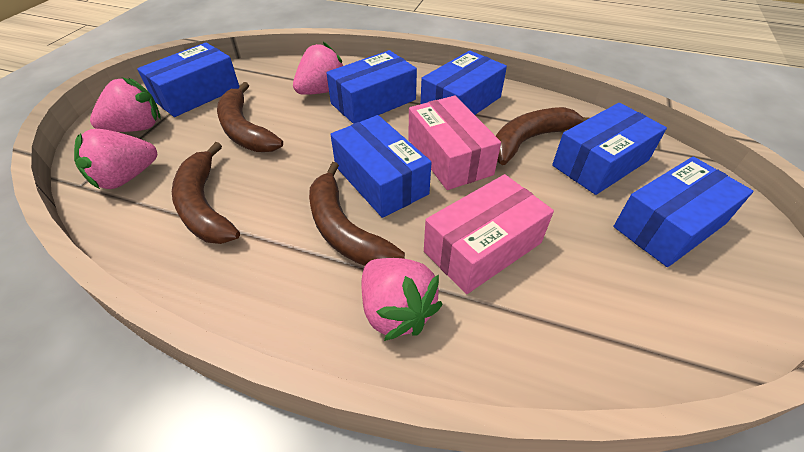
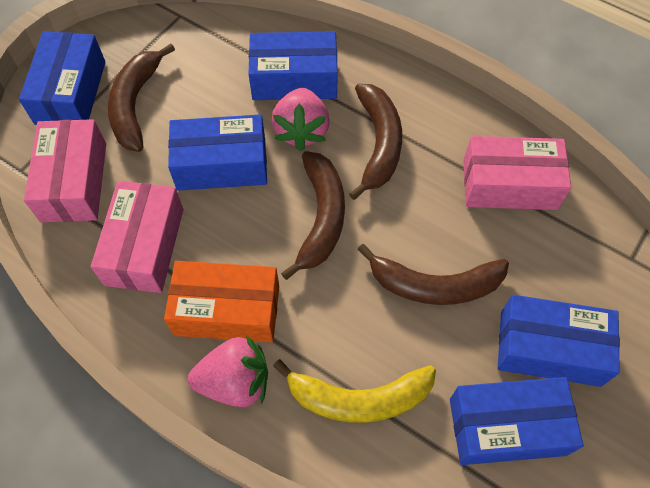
blue box: 6 -> 5
orange box: 0 -> 1
pink box: 2 -> 3
pink strawberry: 4 -> 2
yellow banana: 0 -> 1

